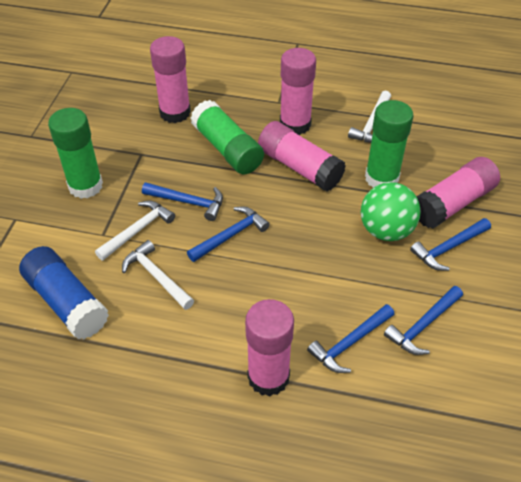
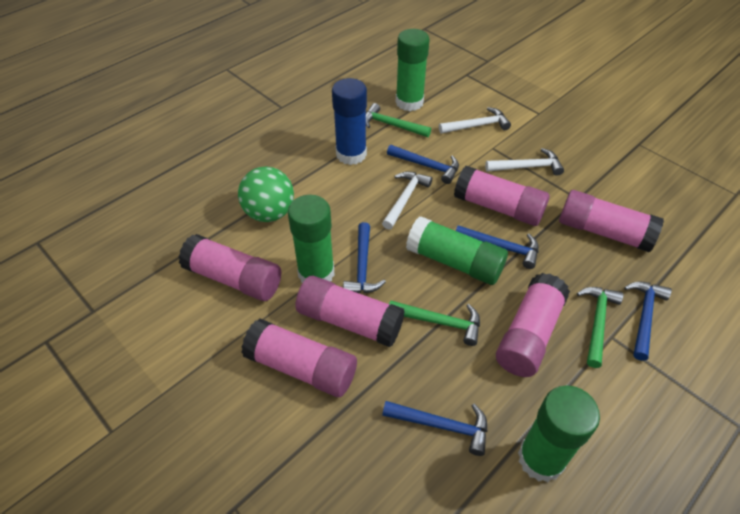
green glue stick: 3 -> 4
green hammer: 0 -> 3
pink glue stick: 5 -> 6

